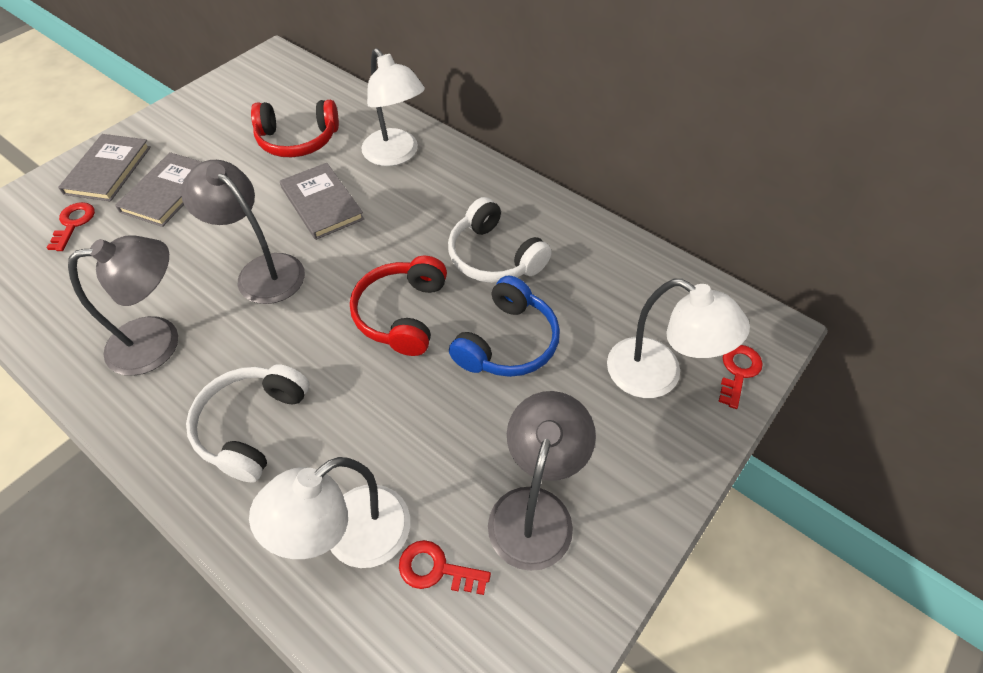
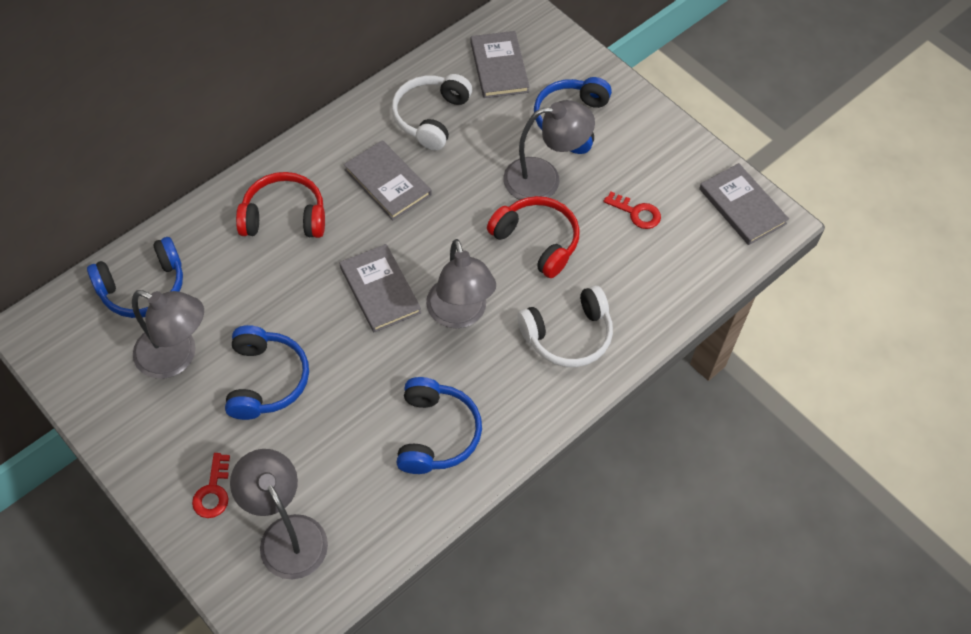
blue headphones: 1 -> 4
grey book: 3 -> 4
grey lamp: 3 -> 4
red key: 3 -> 2
white lamp: 3 -> 0

